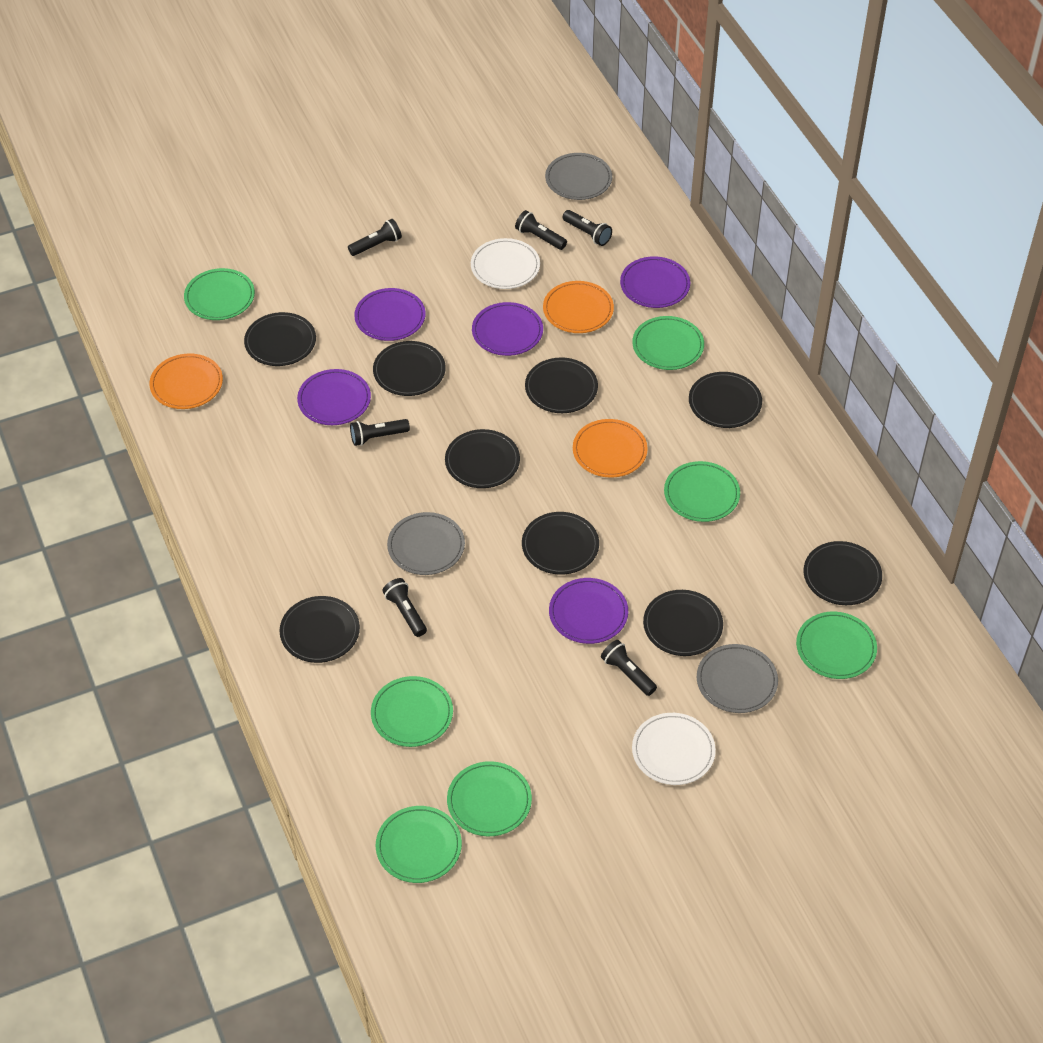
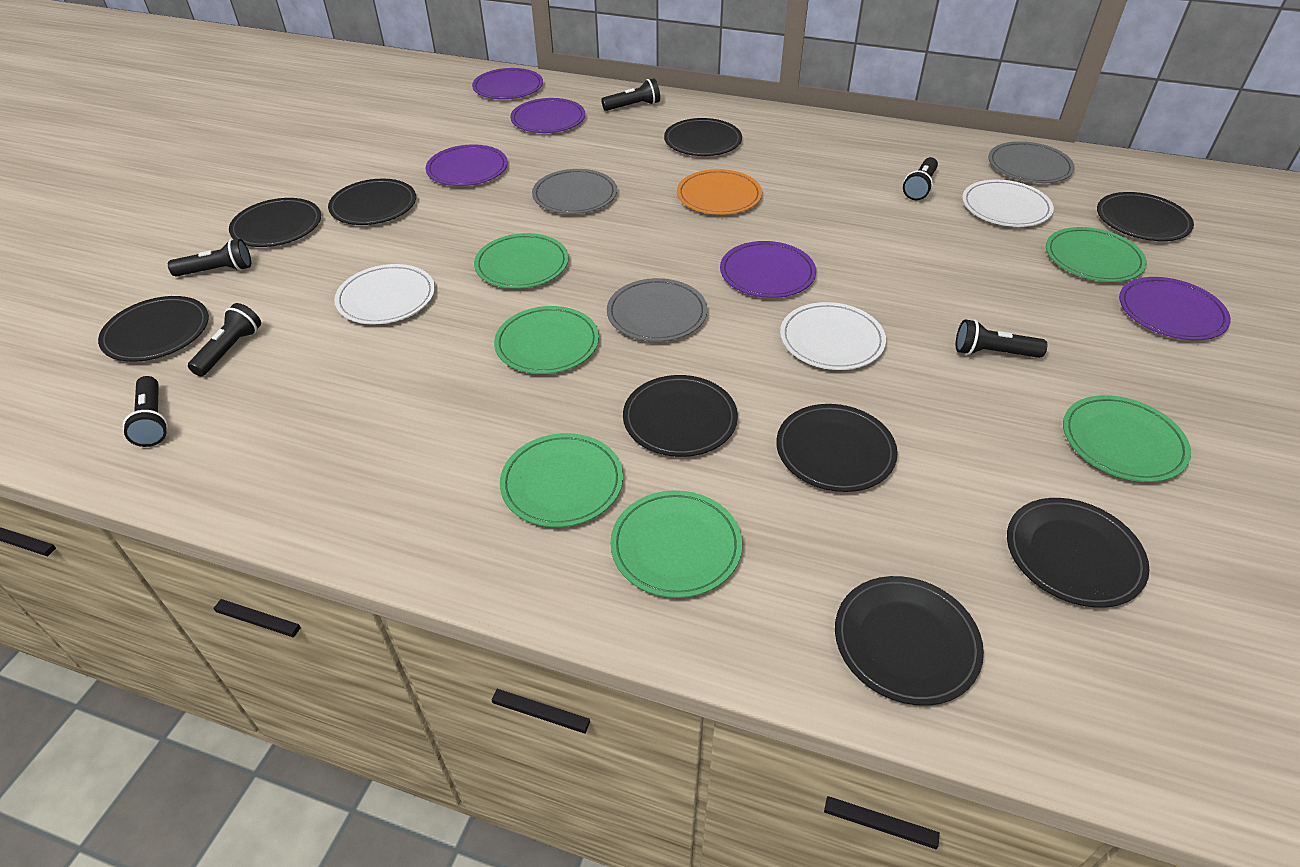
green plate: 7 -> 6
orange plate: 3 -> 1
white plate: 2 -> 3

